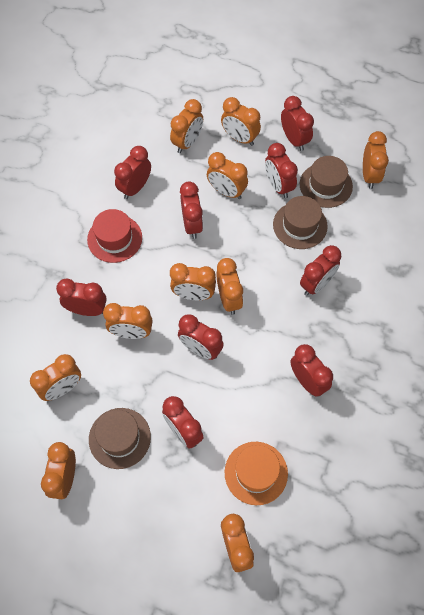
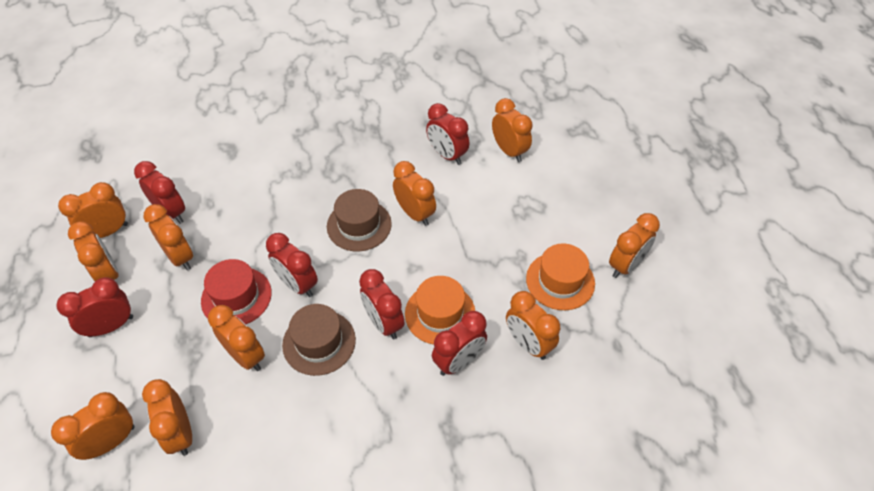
brown hat: 3 -> 2
orange hat: 1 -> 2
red clock: 9 -> 6

